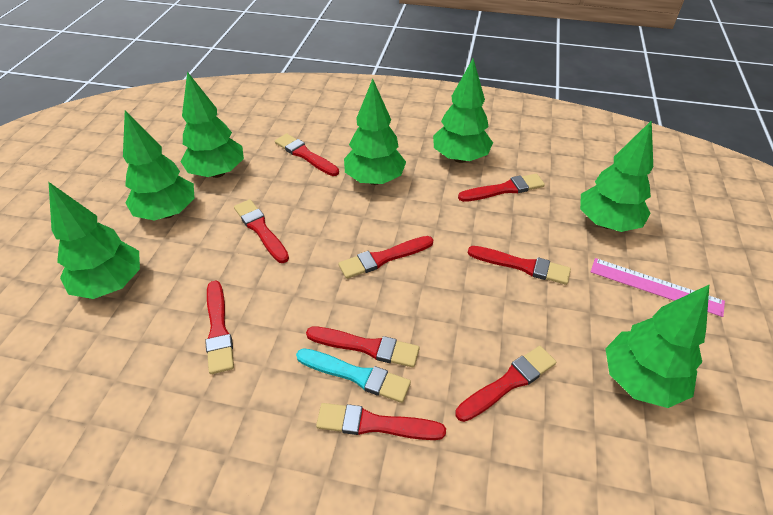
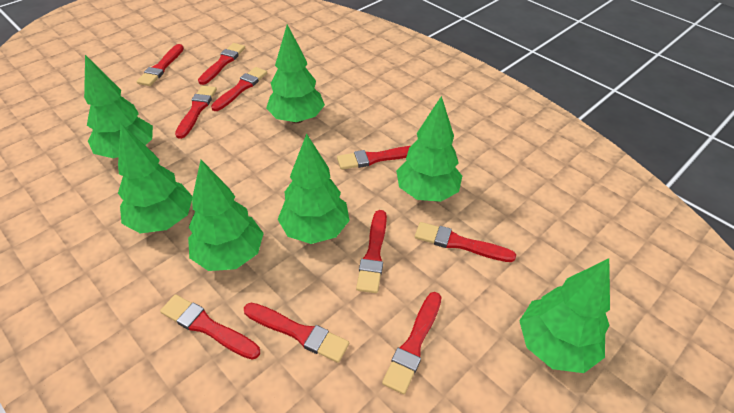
pink ruler: 1 -> 0
red brush: 9 -> 10
turquoise brush: 1 -> 0

